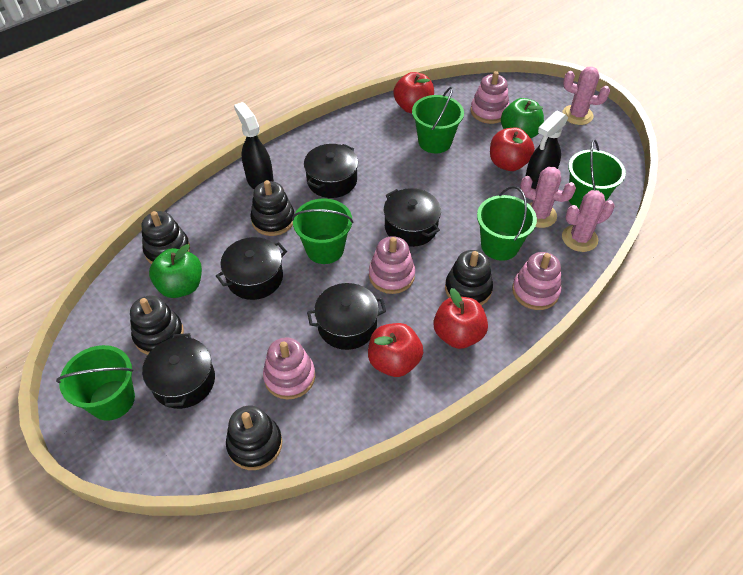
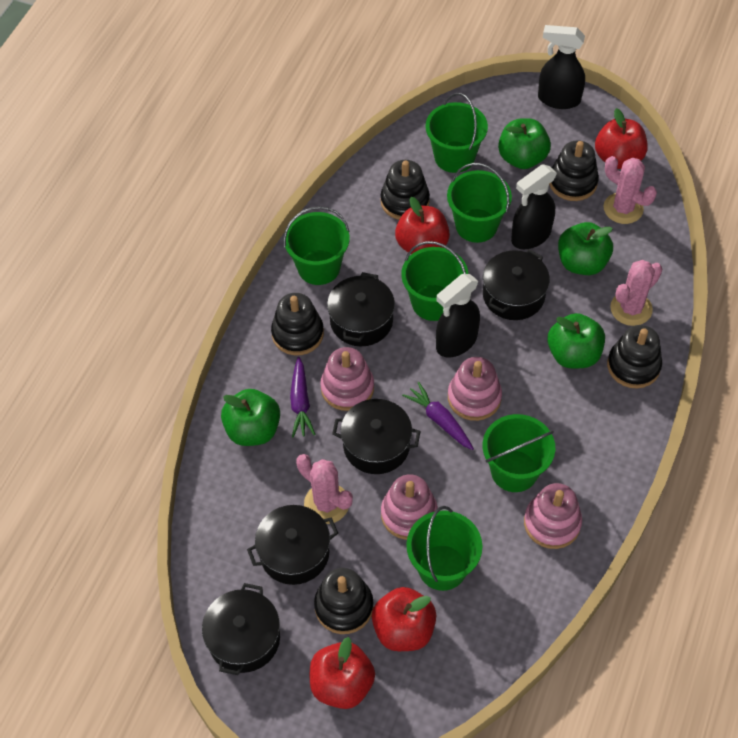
black spray bottle: 2 -> 3
green apple: 2 -> 4
green bucket: 5 -> 6
purple carrot: 0 -> 2

